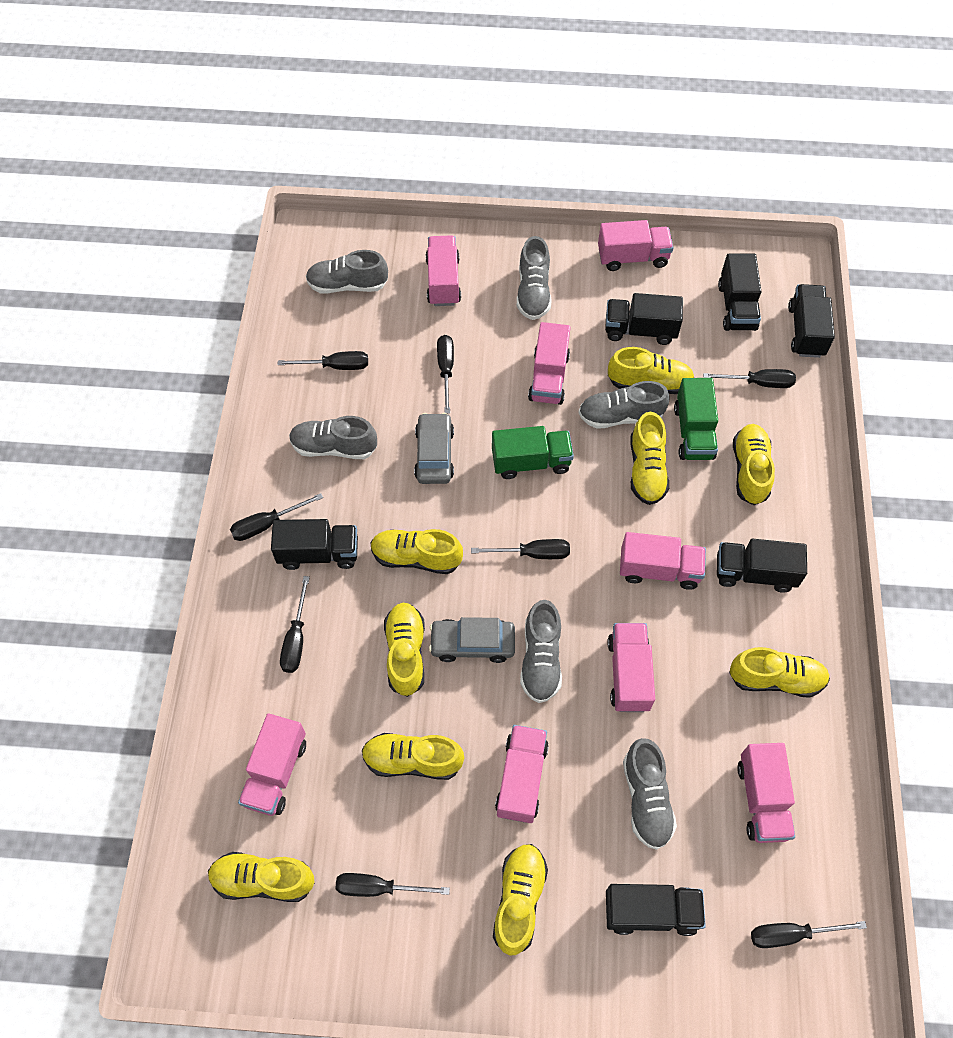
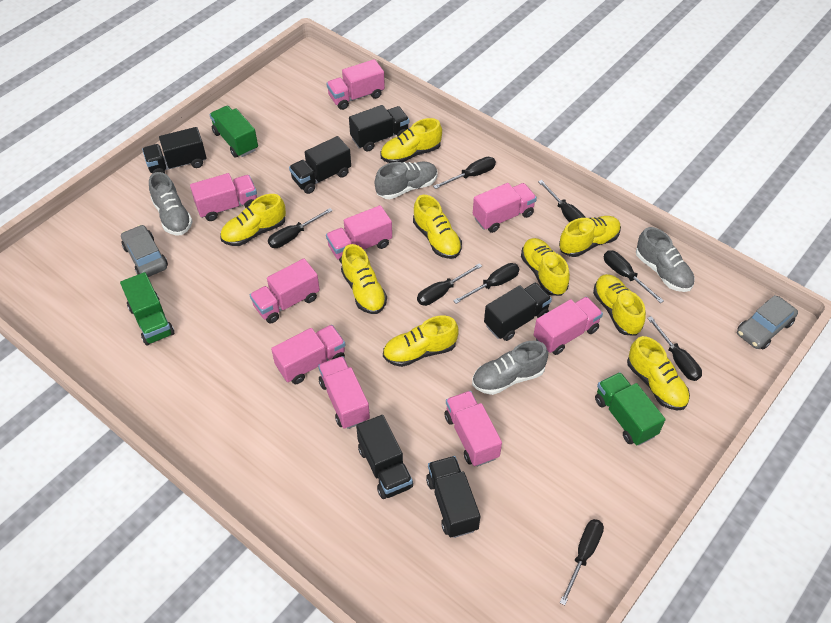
green truck: 2 -> 3
grey shoe: 6 -> 4
pink truck: 8 -> 9

